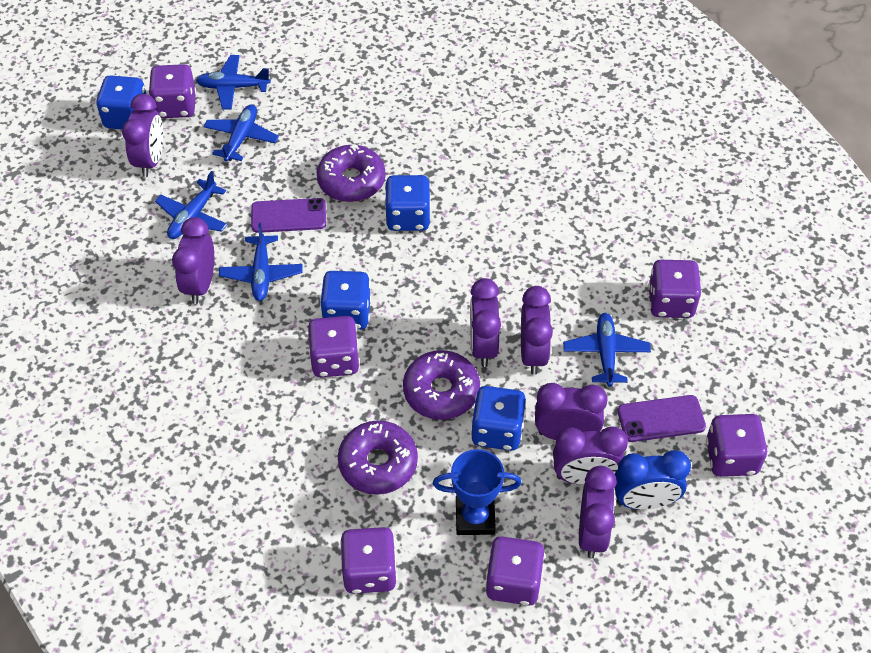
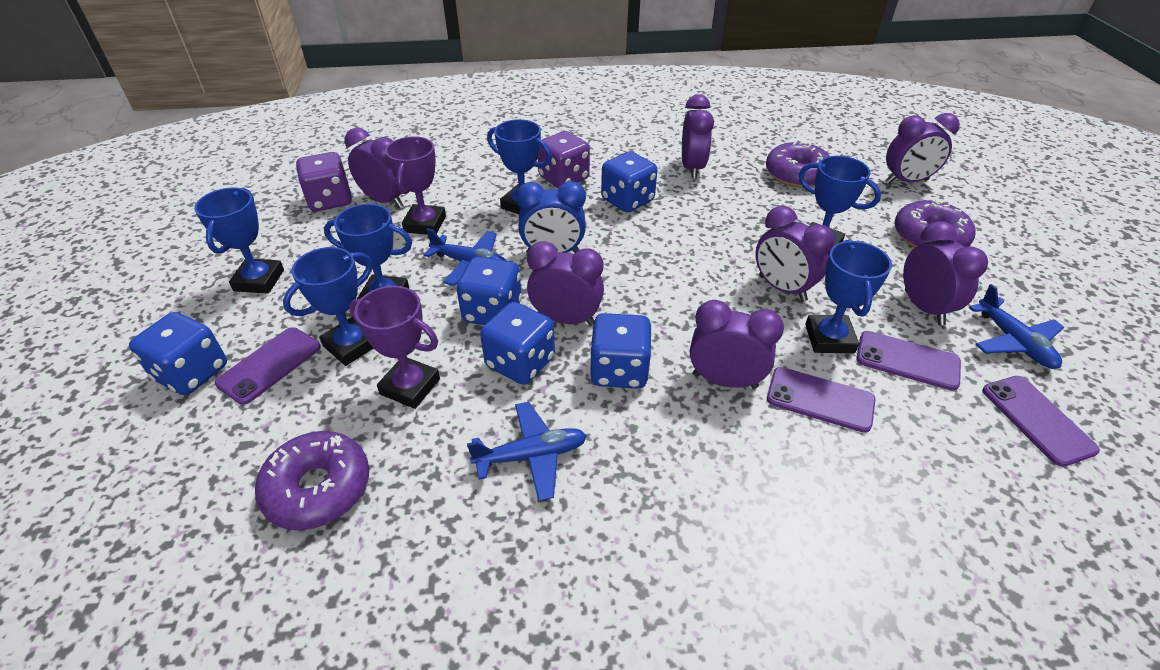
blue dice: 4 -> 5
blue plane: 5 -> 3
blue trophy: 1 -> 6
purple dice: 6 -> 2
purple phone: 2 -> 4
purple trophy: 0 -> 2

